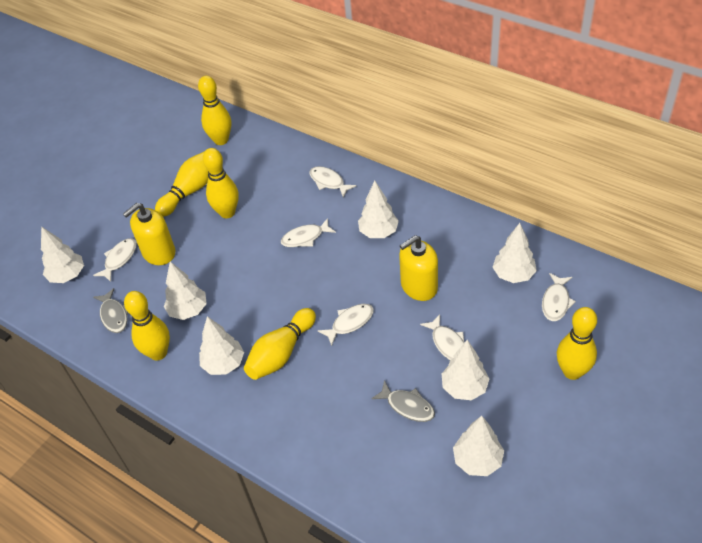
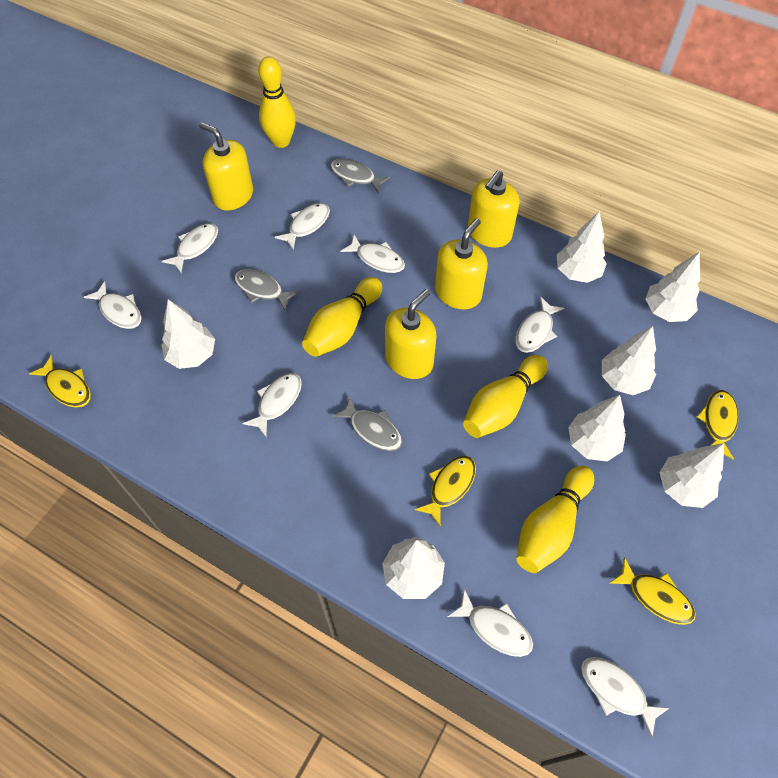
grey fish: 2 -> 3
white fish: 6 -> 8
yellow bowling pin: 6 -> 4
yellow fish: 0 -> 4
yellow soap dispenser: 2 -> 4

